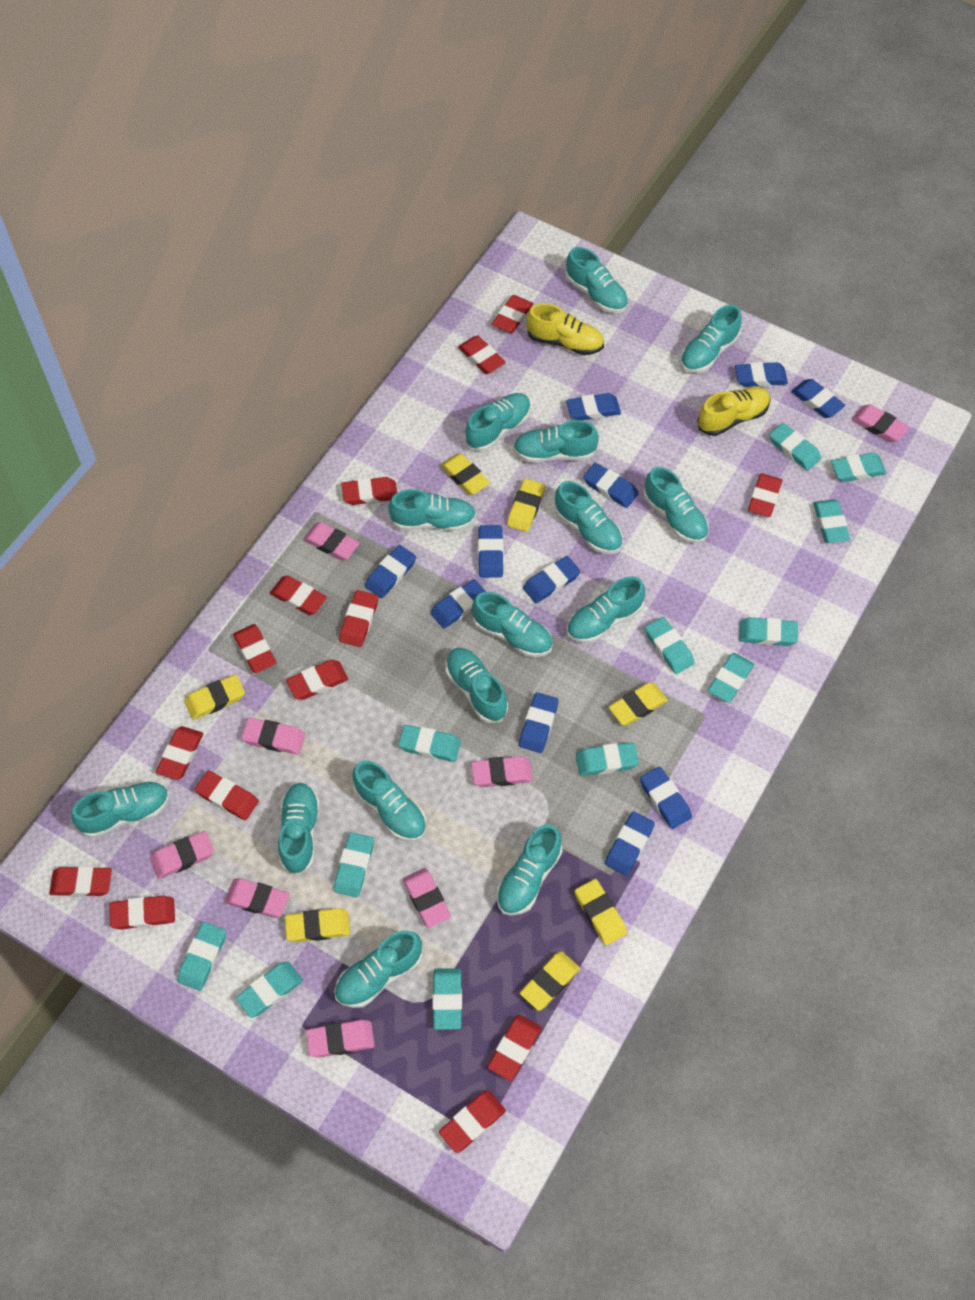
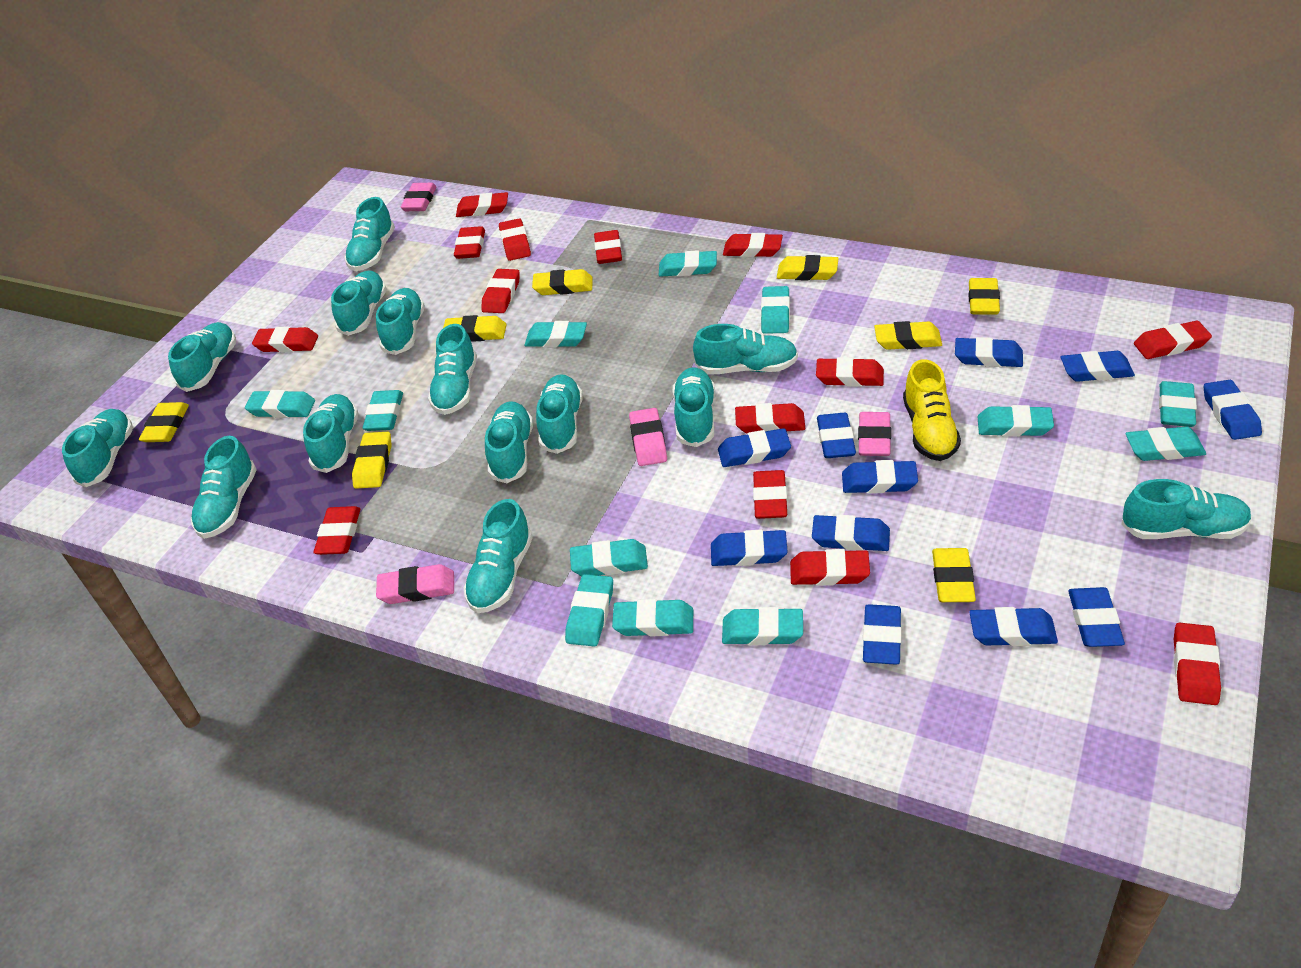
pink eraser: 8 -> 4
turquoise shoe: 15 -> 14
yellow eraser: 7 -> 8
yellow shoe: 2 -> 1

